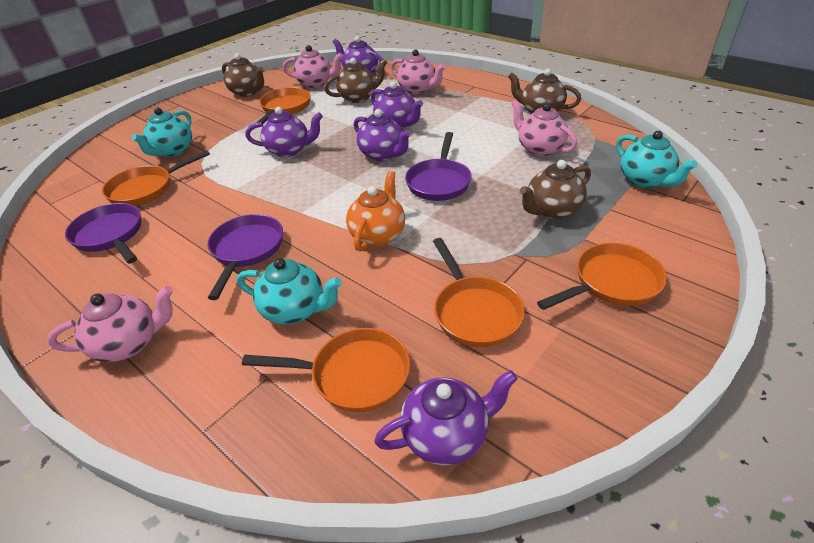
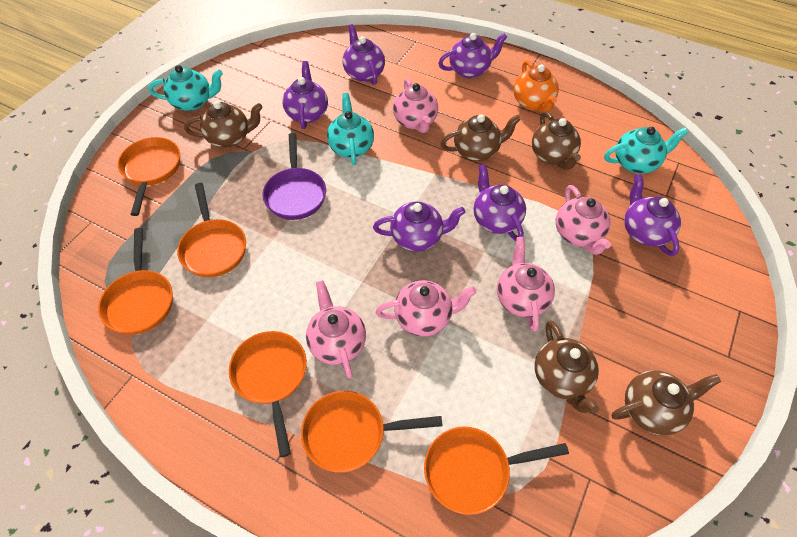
brown teapot: 4 -> 5
orange pan: 5 -> 6
pink teapot: 4 -> 5
purple pan: 3 -> 1
purple teapot: 5 -> 6

